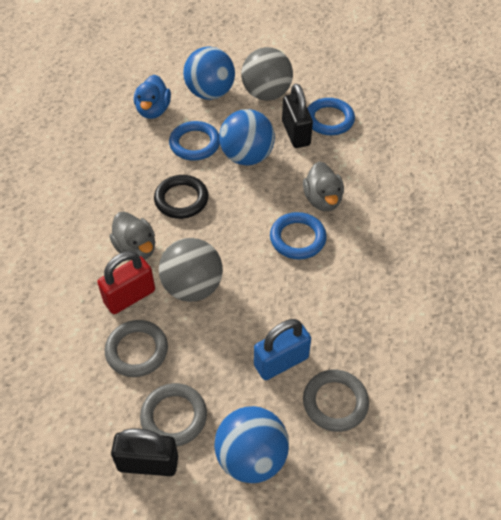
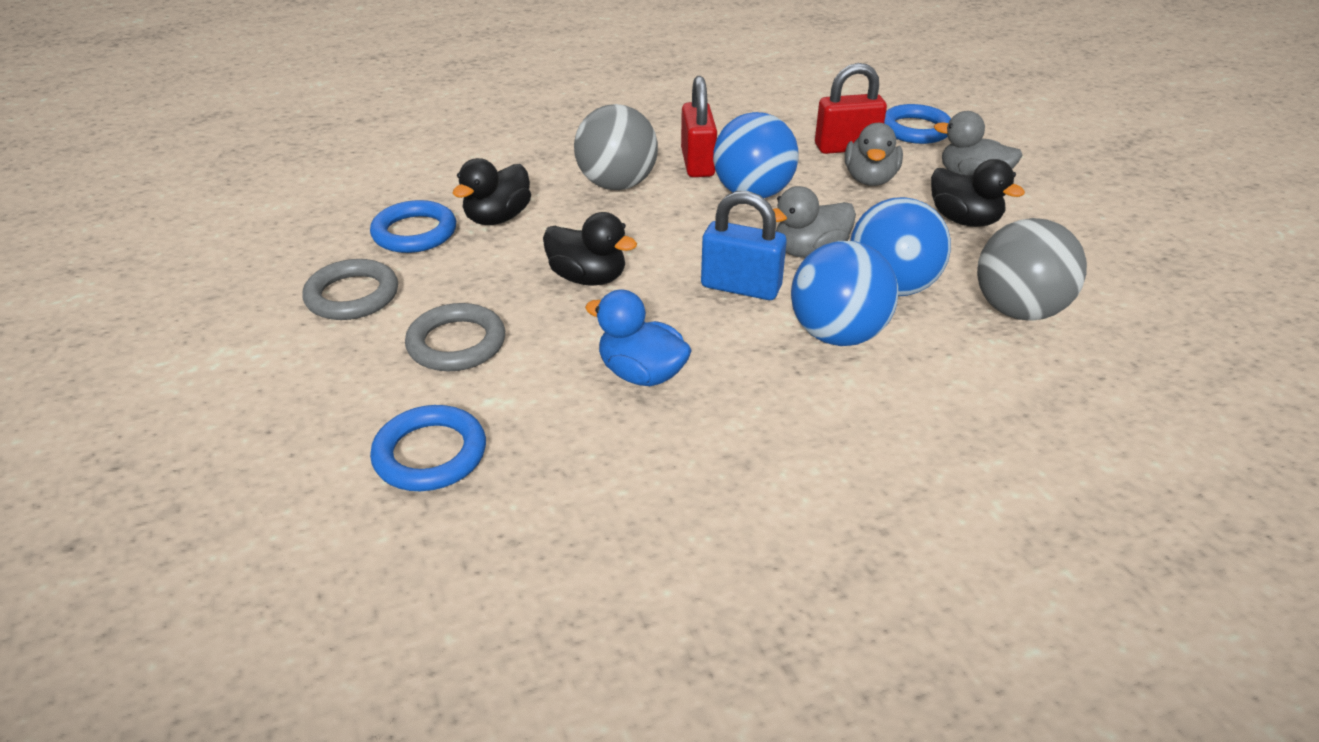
black duck: 0 -> 3
black padlock: 2 -> 0
black ring: 1 -> 0
grey duck: 2 -> 3
grey ring: 3 -> 2
red padlock: 1 -> 2

